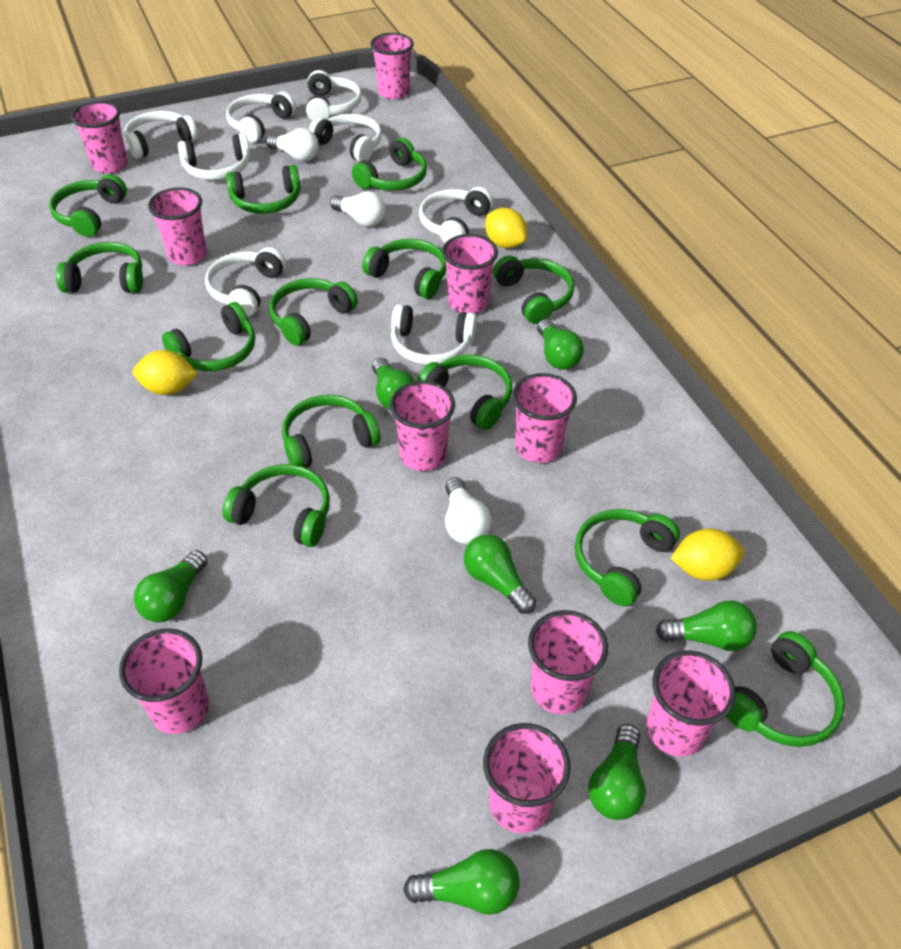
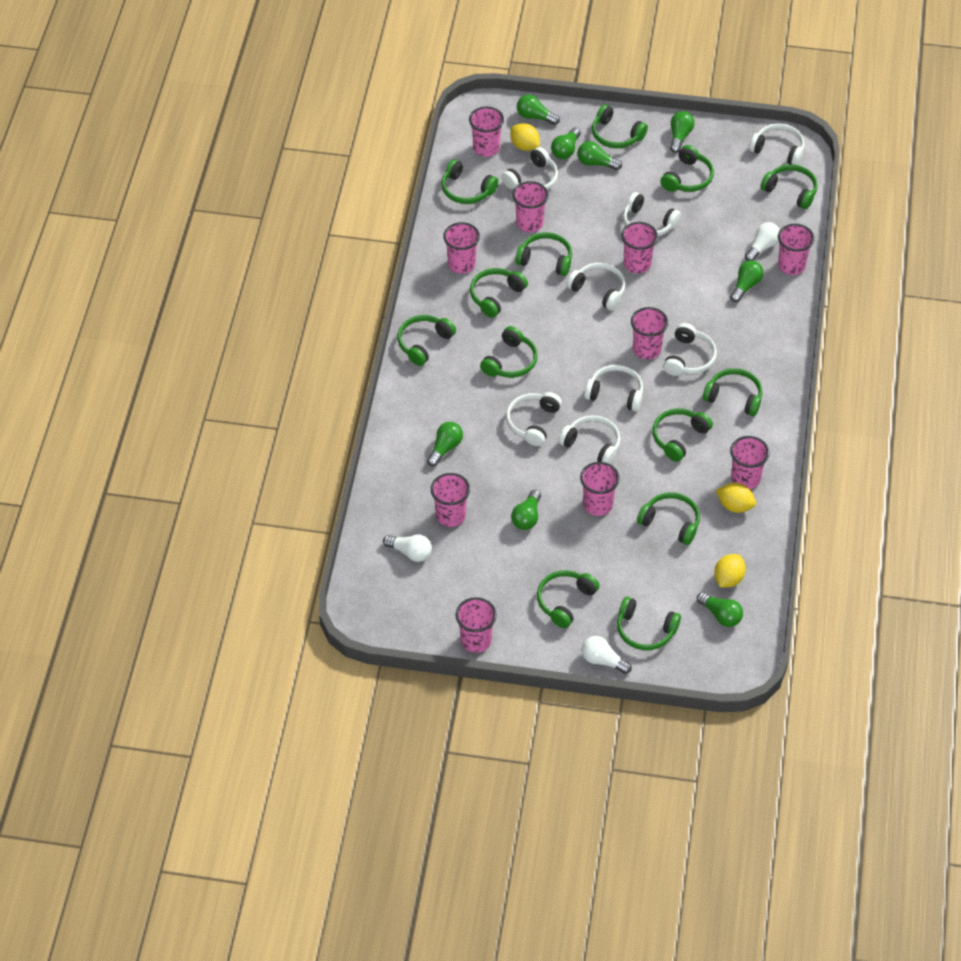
green light bulb: 7 -> 8

